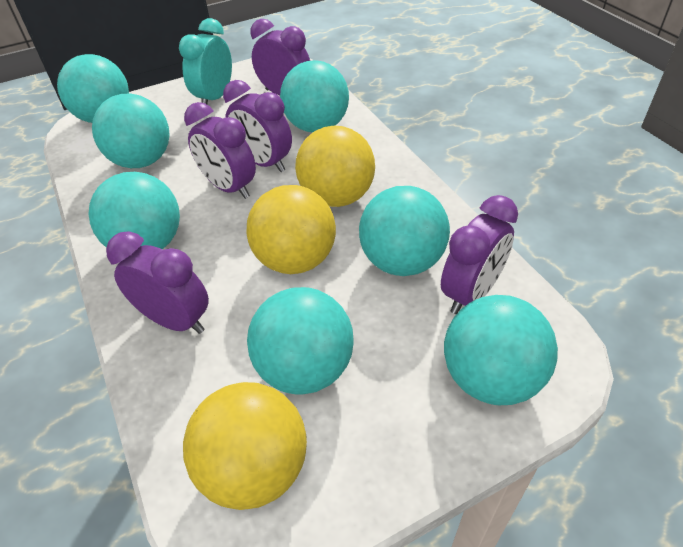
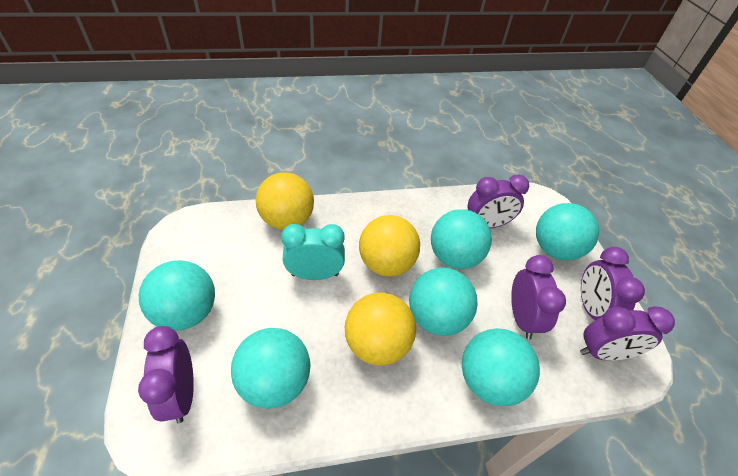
turquoise ball: 7 -> 6

